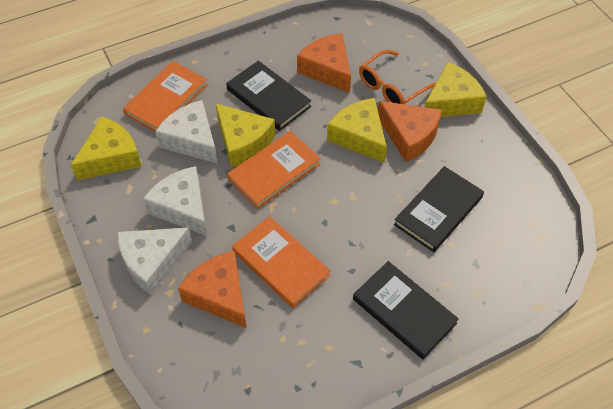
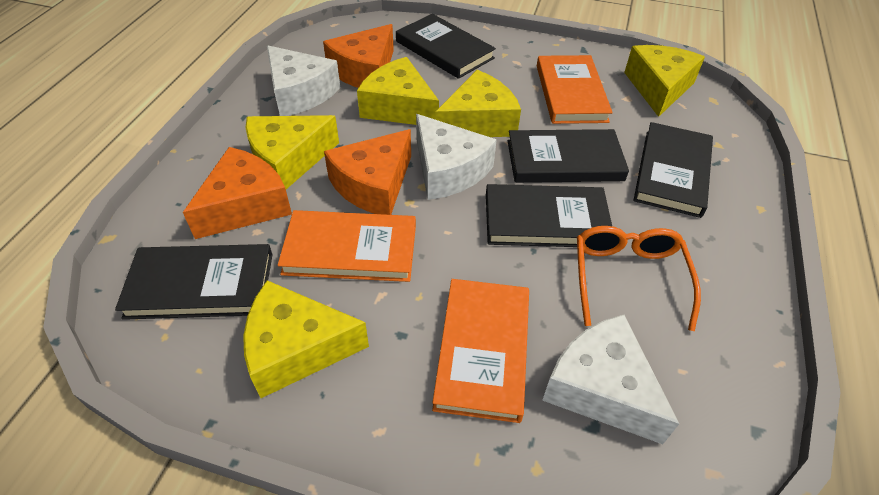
black book: 3 -> 5
yellow cheese: 4 -> 5

